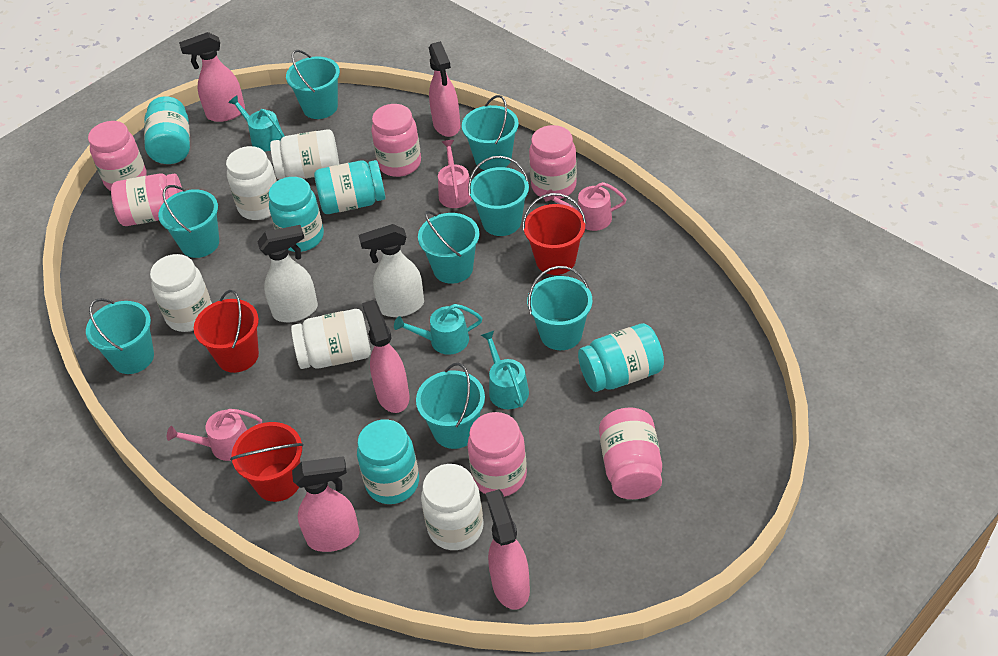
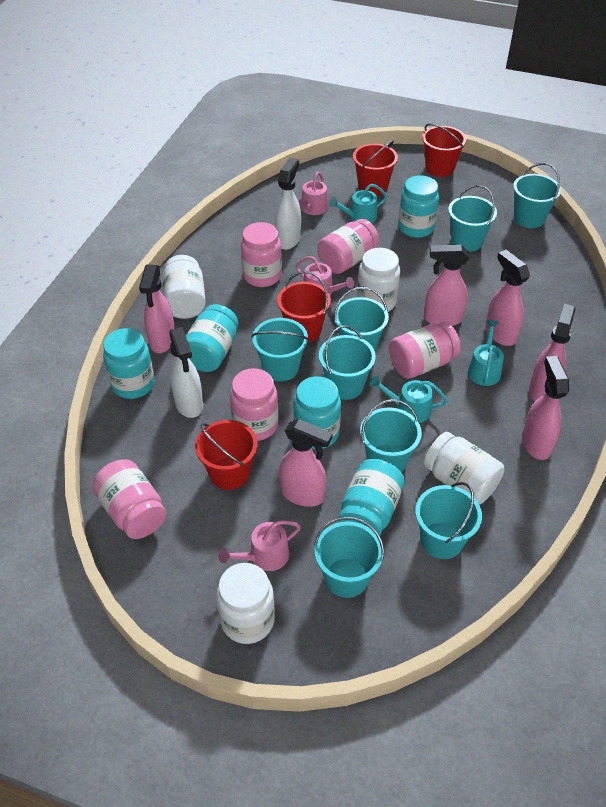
pink jar: 6 -> 5
pink spray bottle: 5 -> 6
red bucket: 3 -> 4
white jar: 5 -> 4

